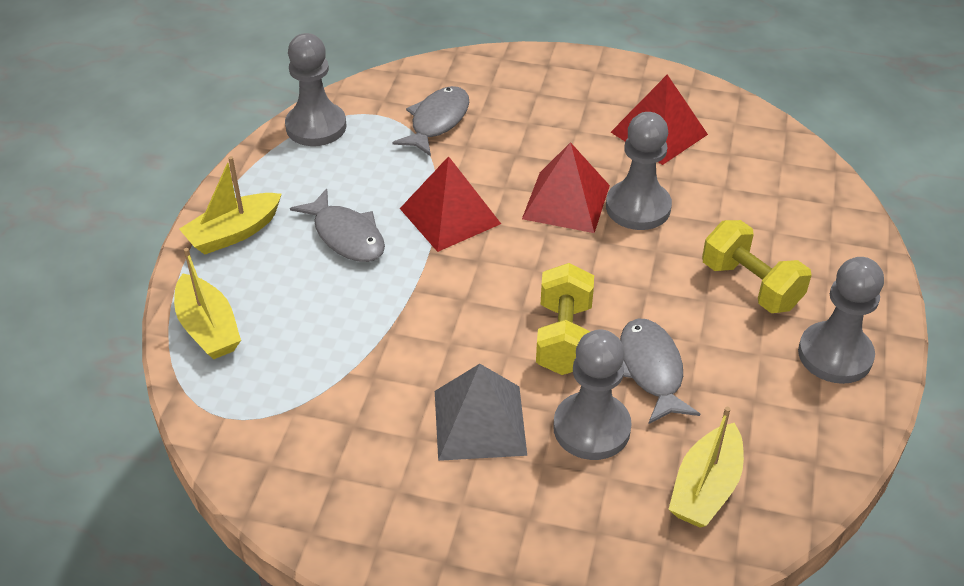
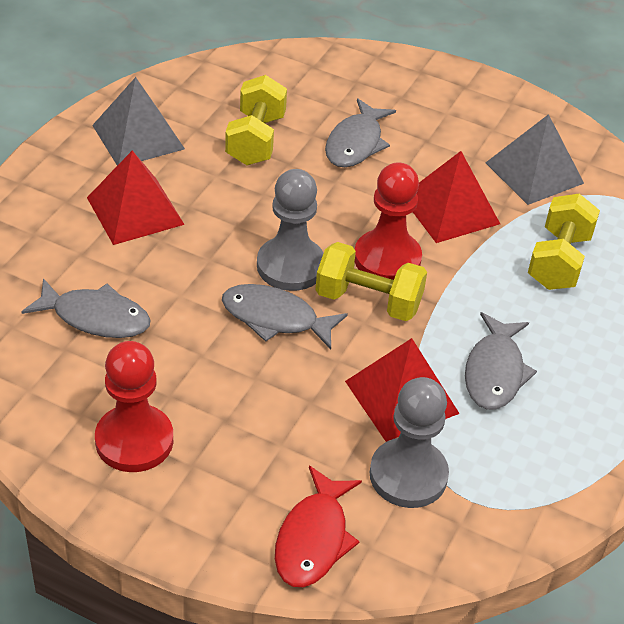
grey fish: 3 -> 4
grey pawn: 4 -> 2
grey pyramid: 1 -> 2
red fish: 0 -> 1
red pawn: 0 -> 2
yellow boat: 3 -> 0
yellow dumbbell: 2 -> 3

